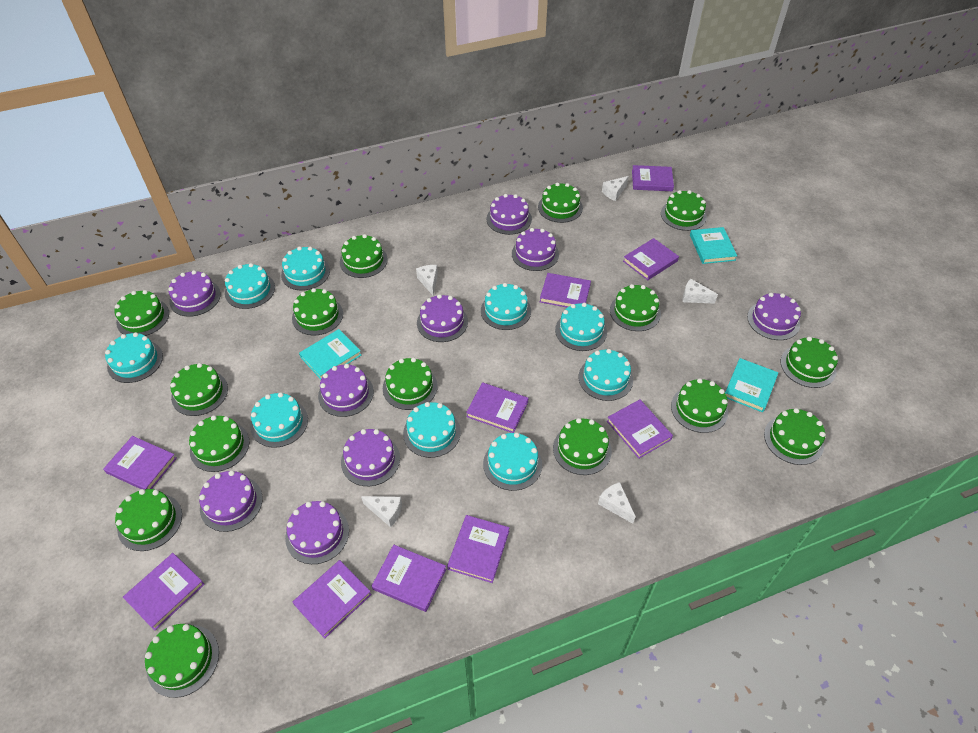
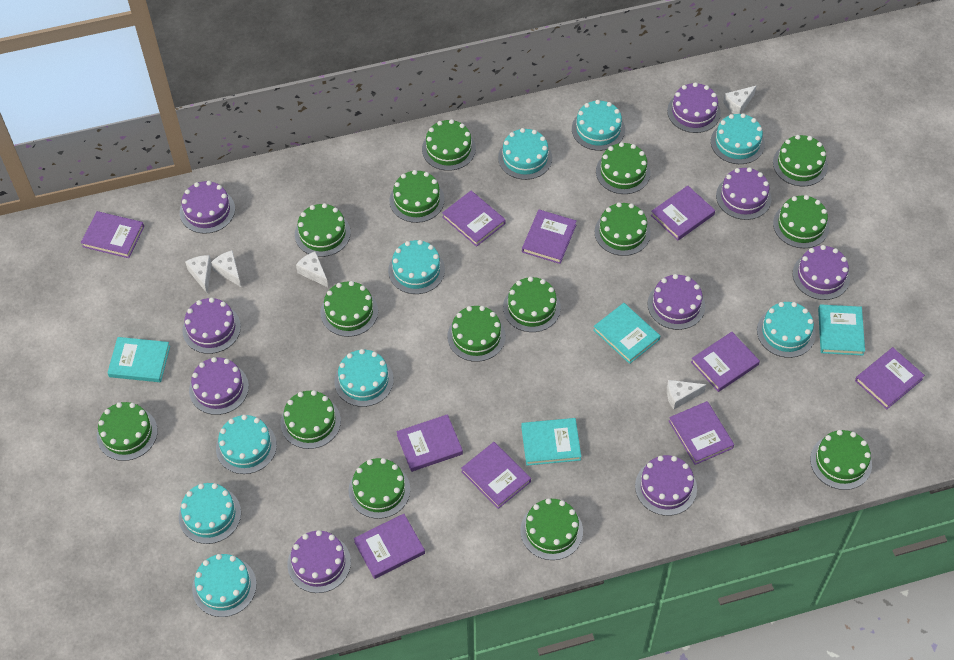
turquoise book: 3 -> 4

